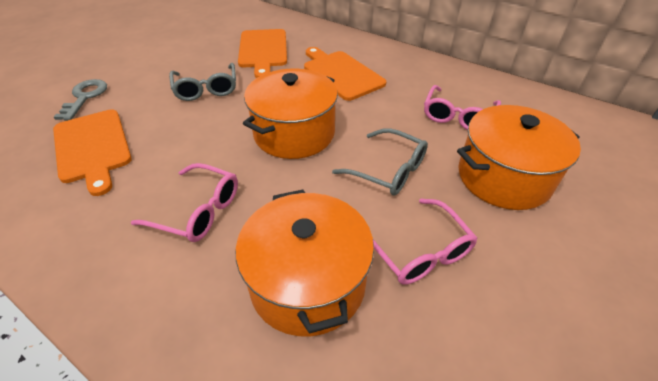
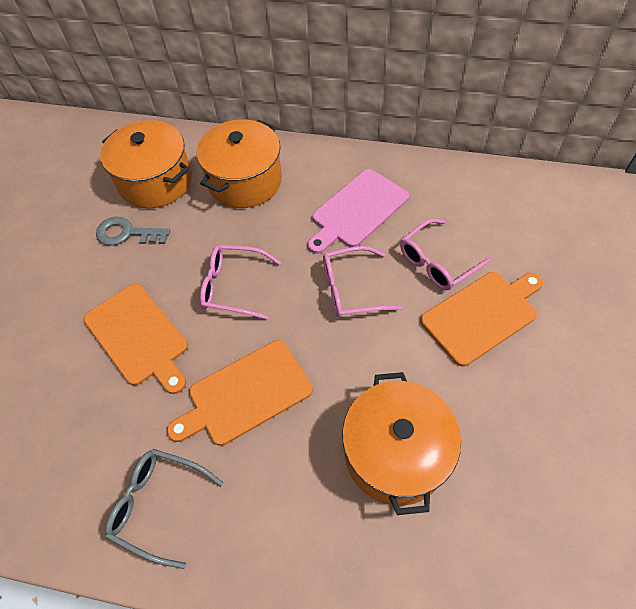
grey glasses: 2 -> 1
pink cutting board: 0 -> 1

